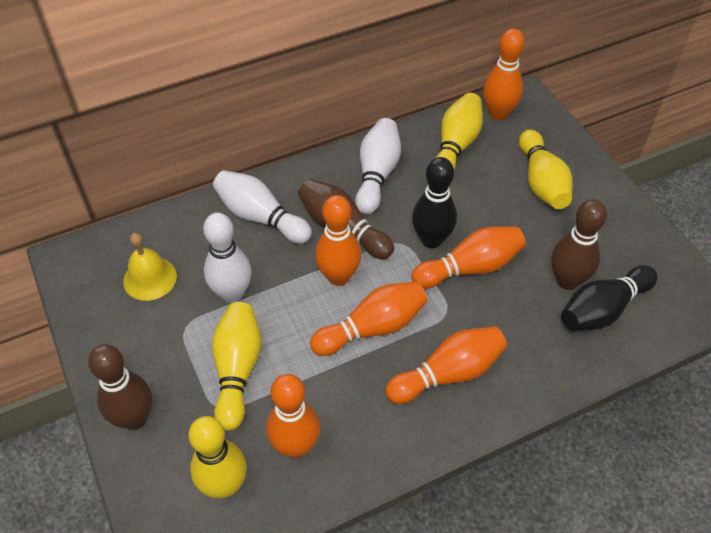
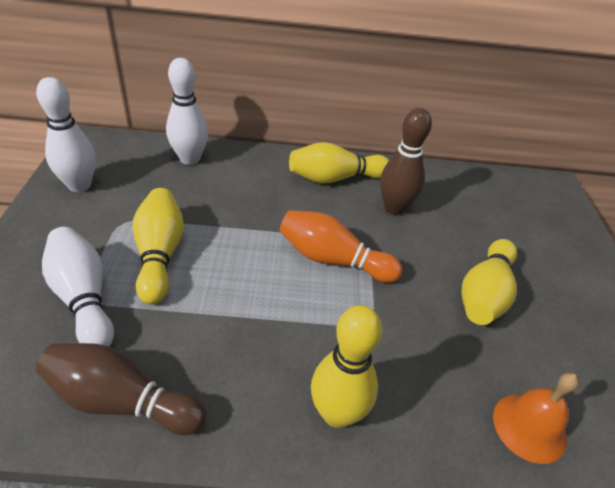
black bowling pin: 2 -> 0
brown bowling pin: 3 -> 2
orange bell: 0 -> 1
orange bowling pin: 6 -> 1
yellow bell: 1 -> 0

